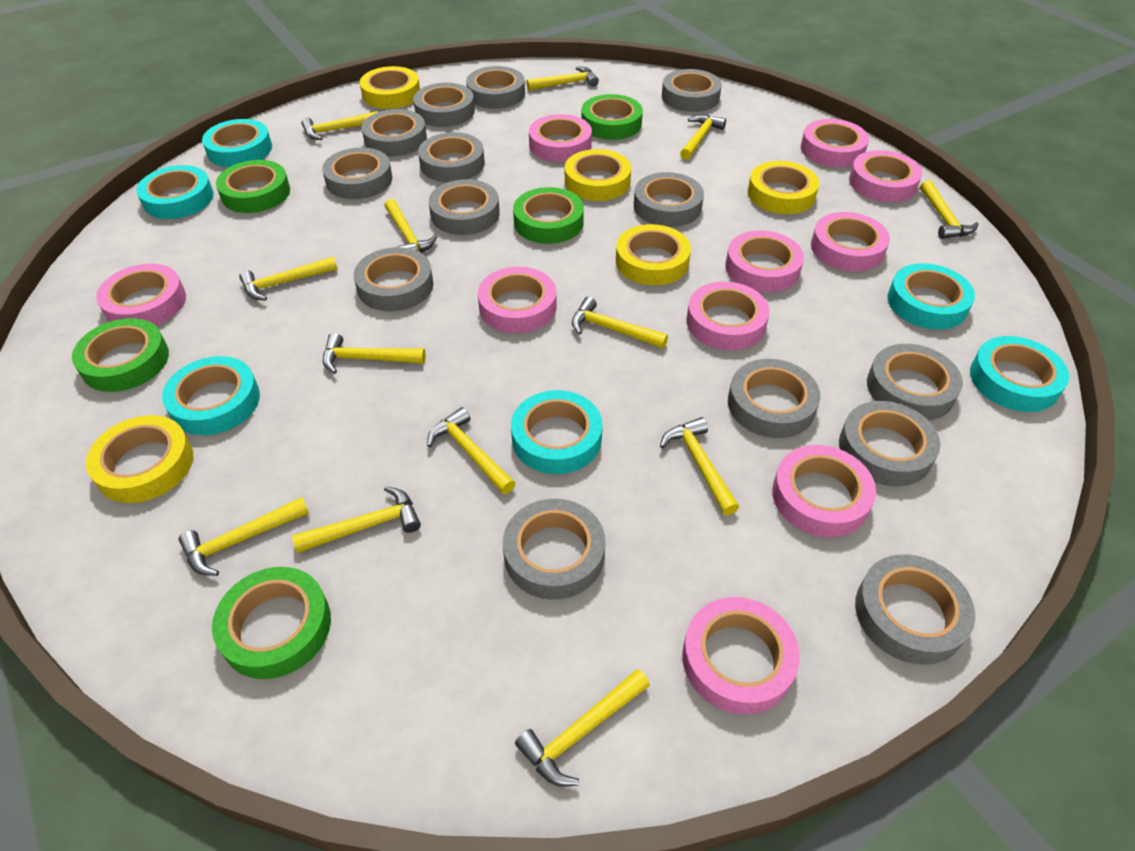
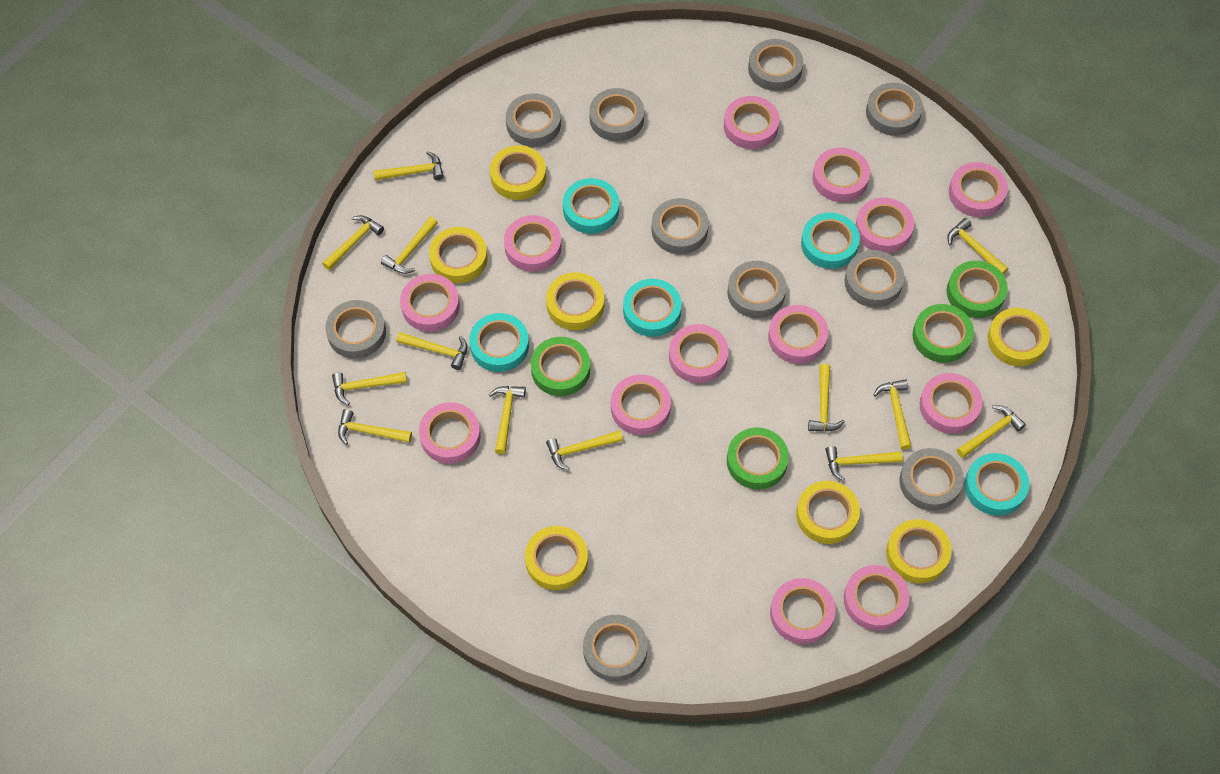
green tape: 5 -> 4
grey tape: 14 -> 10
pink tape: 10 -> 13
turquoise tape: 6 -> 5
yellow tape: 5 -> 7

